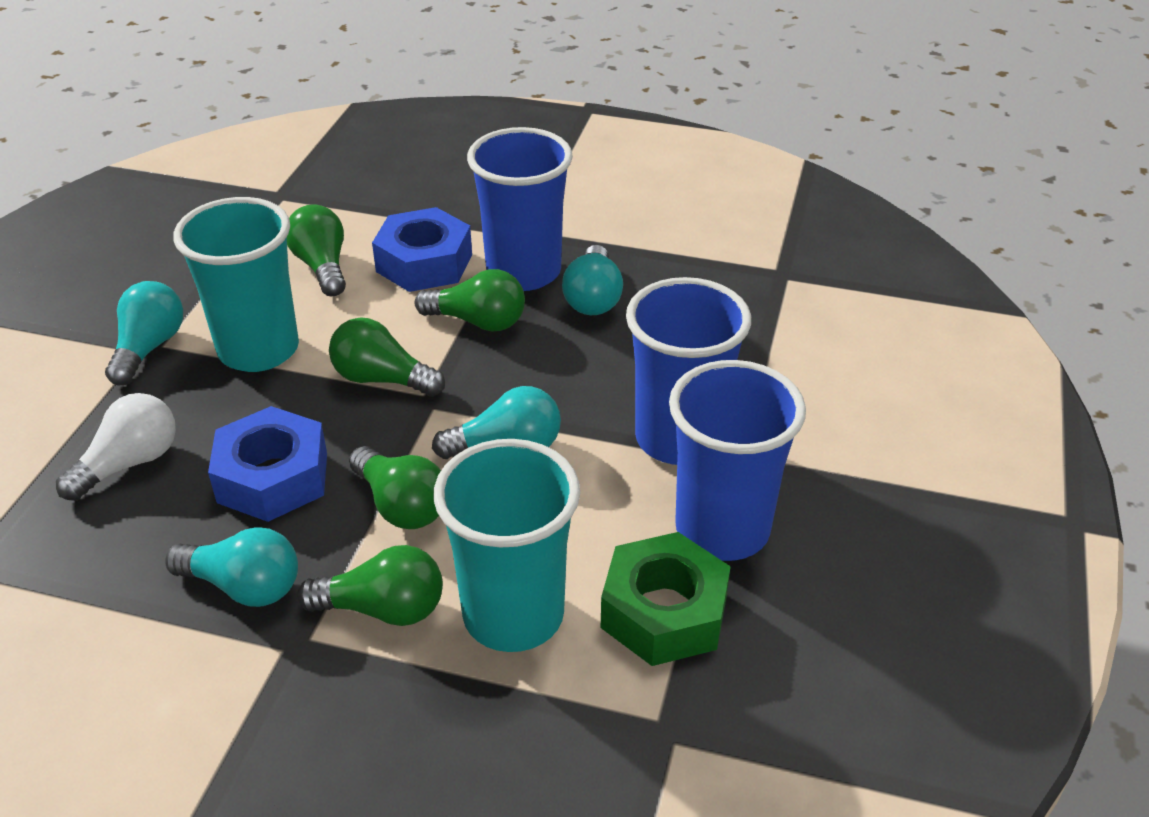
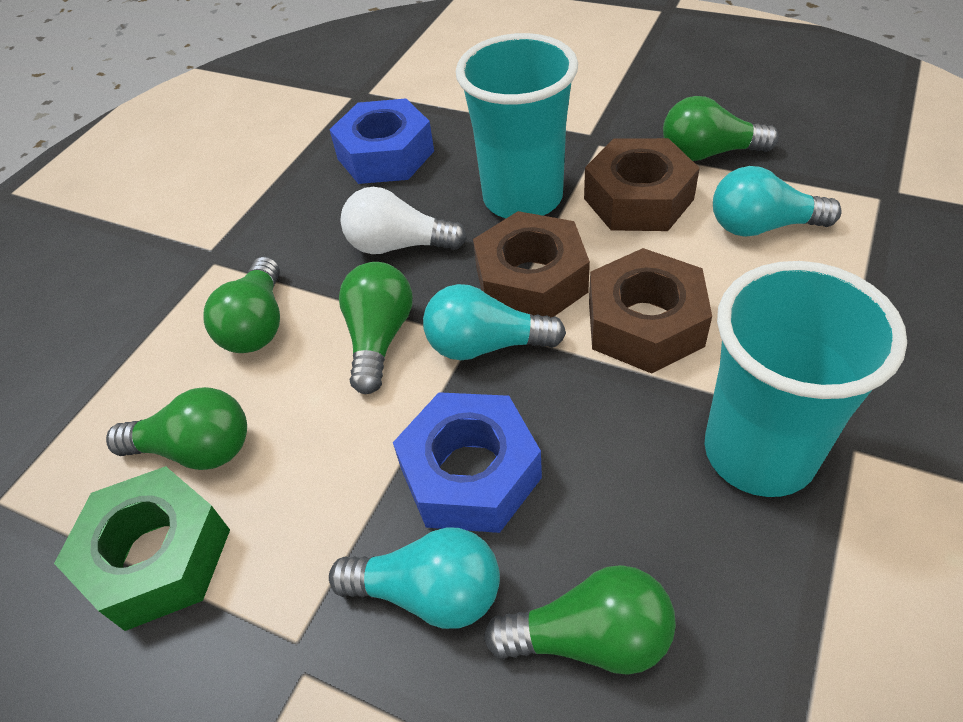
blue cup: 3 -> 0
brown nut: 0 -> 3
turquoise light bulb: 4 -> 3

